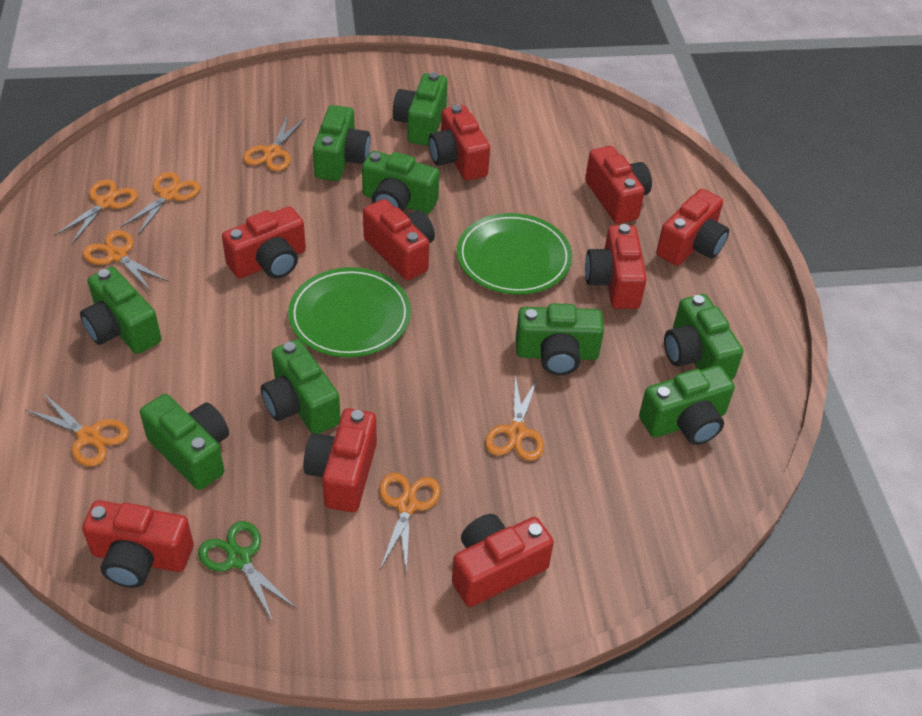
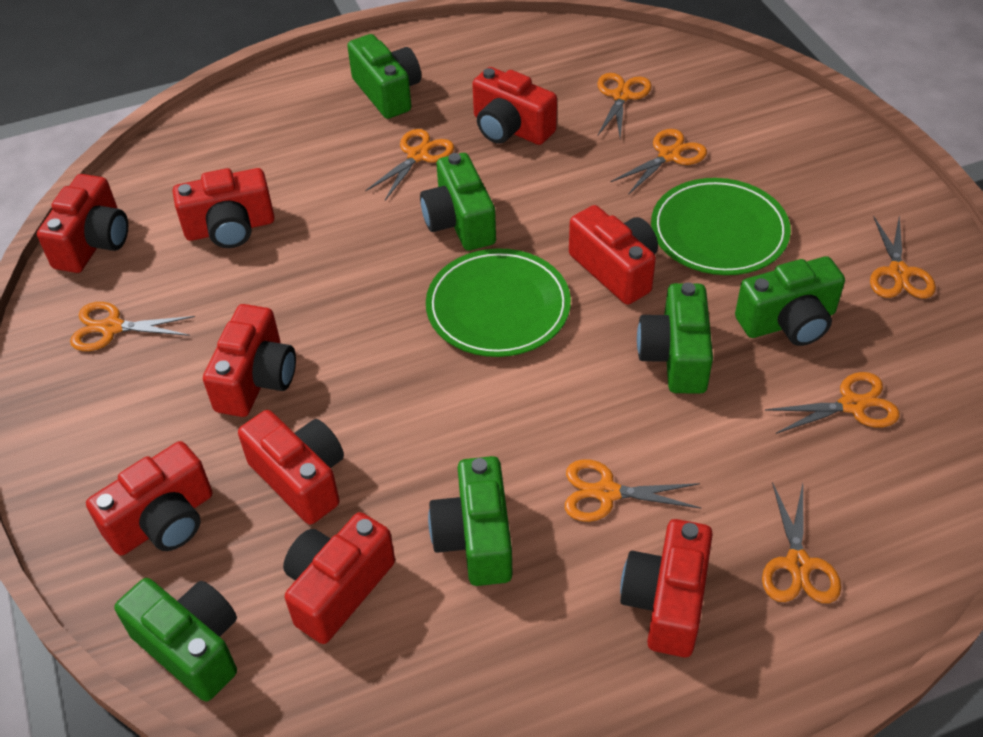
green camera: 9 -> 6
green scissors: 1 -> 0
orange scissors: 7 -> 8

